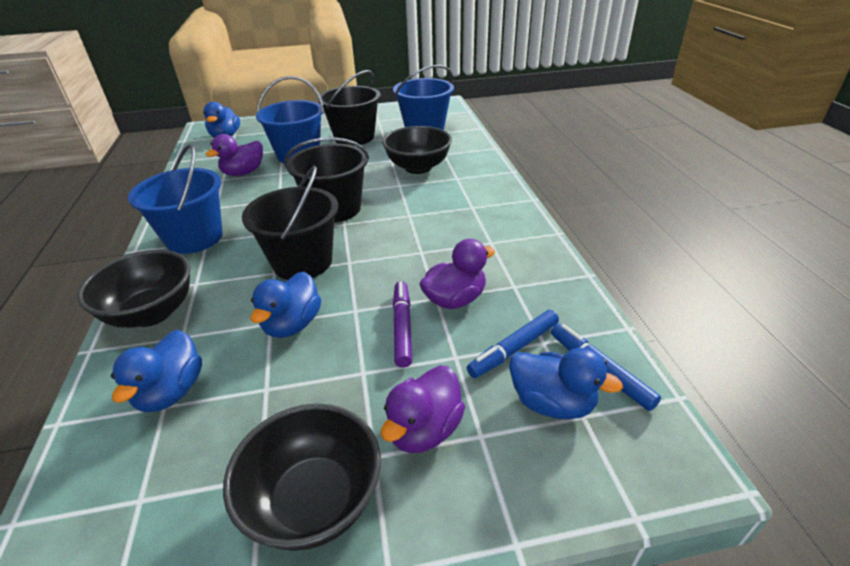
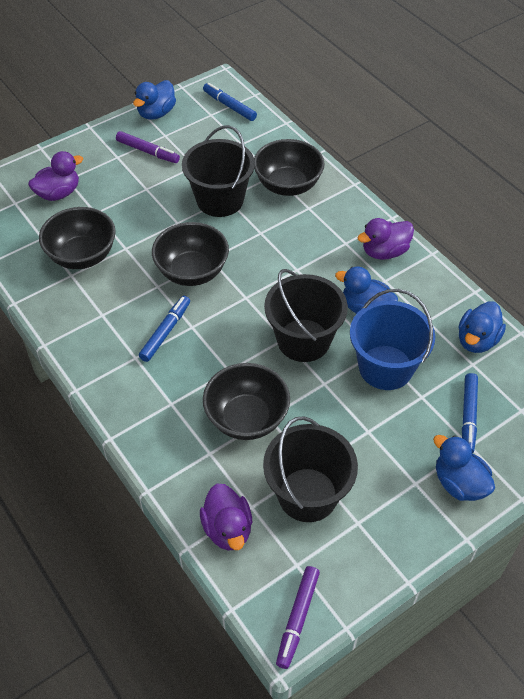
black bowl: 3 -> 4
blue bucket: 3 -> 1
blue marker: 2 -> 3
purple marker: 1 -> 2

